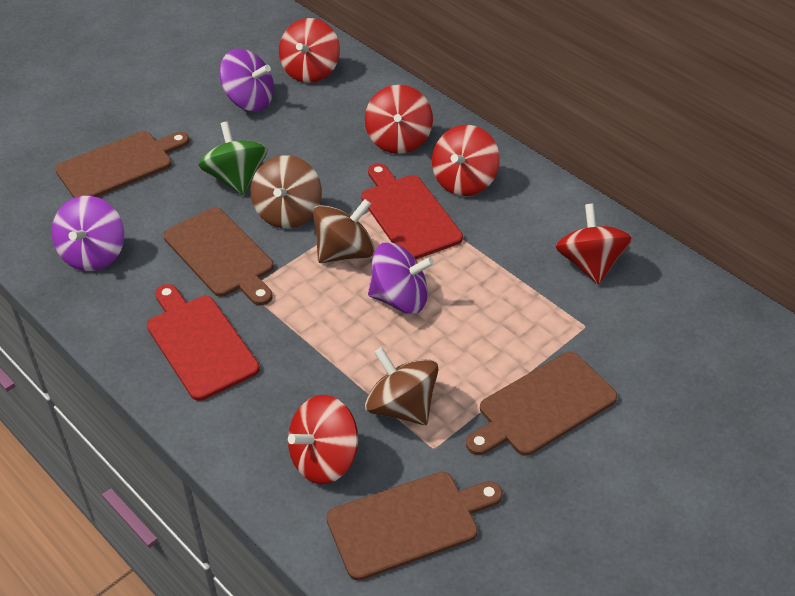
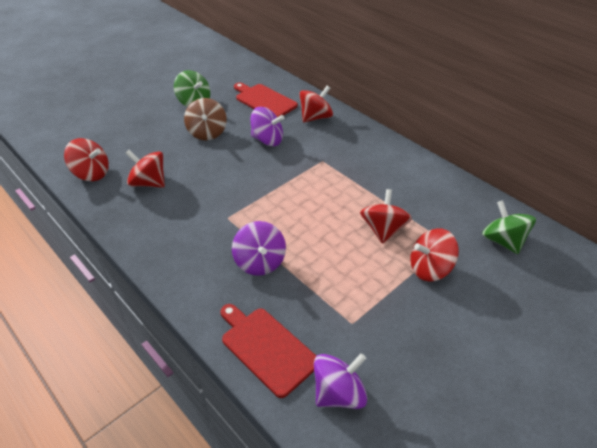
brown cutting board: 4 -> 0
brown spinning top: 3 -> 1
green spinning top: 1 -> 2

